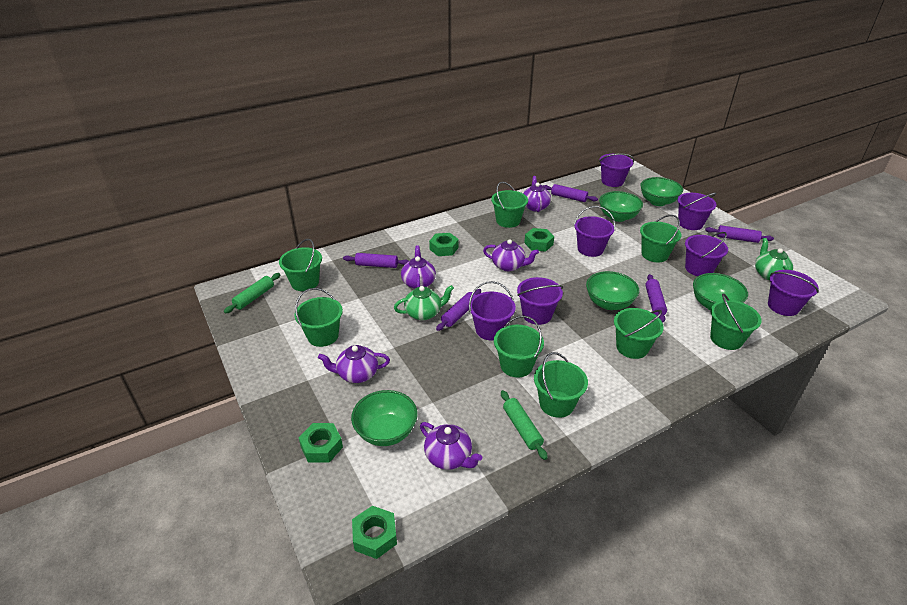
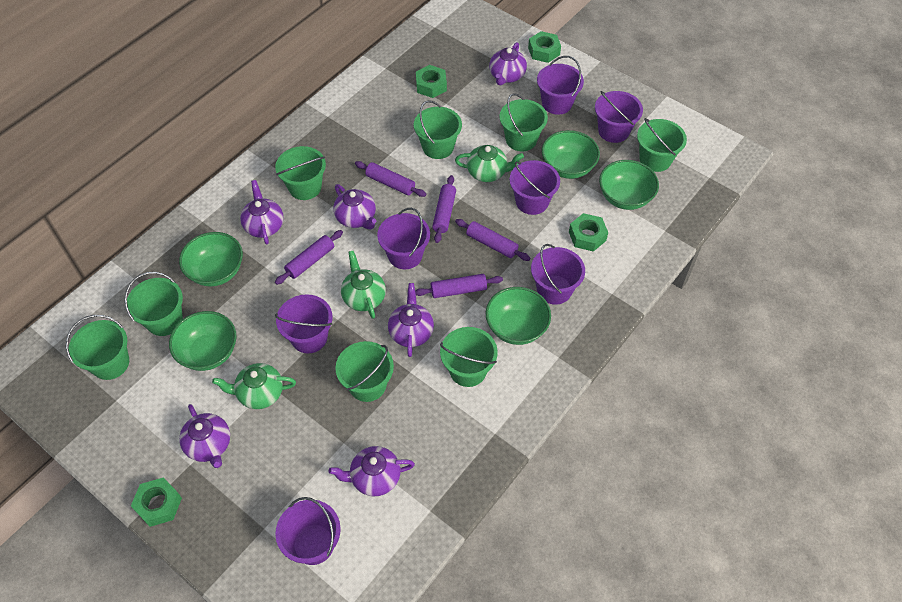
green rolling pin: 2 -> 0
green teapot: 2 -> 3
purple teapot: 5 -> 6

